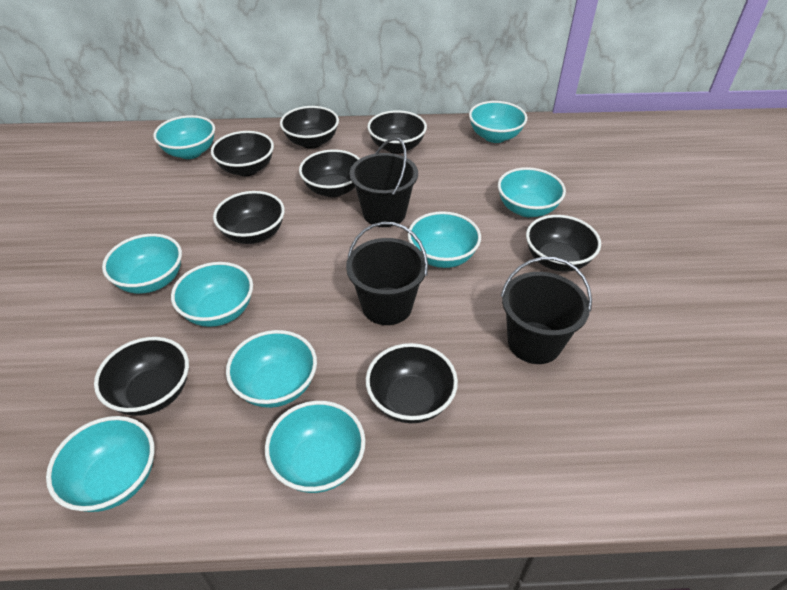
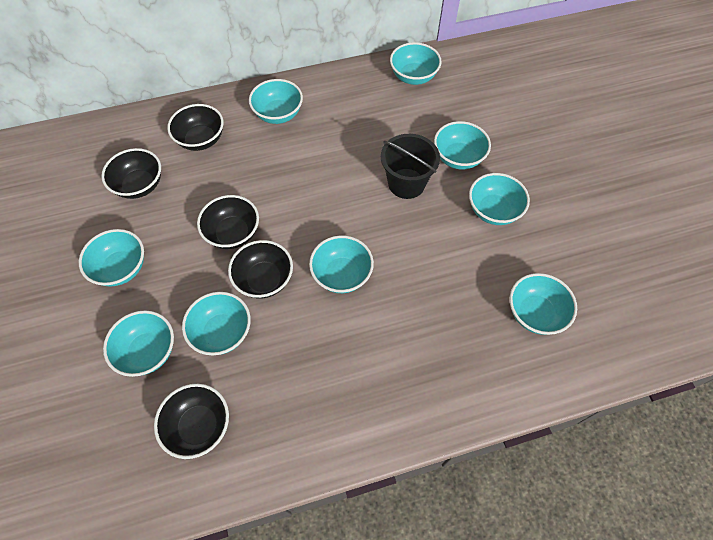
black bowl: 8 -> 5
black bucket: 3 -> 1

